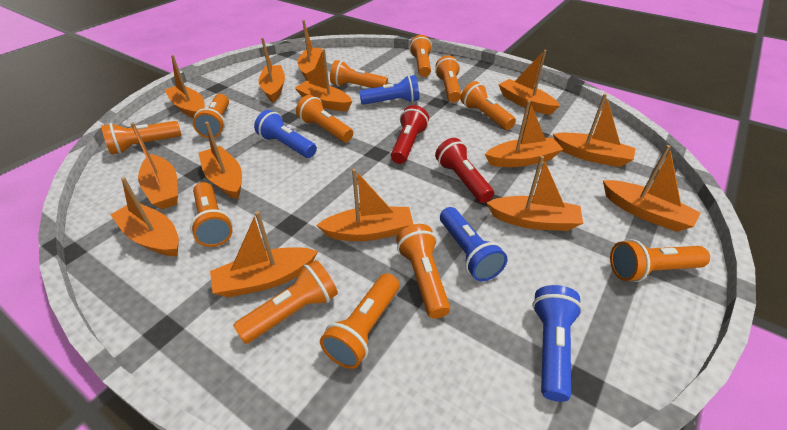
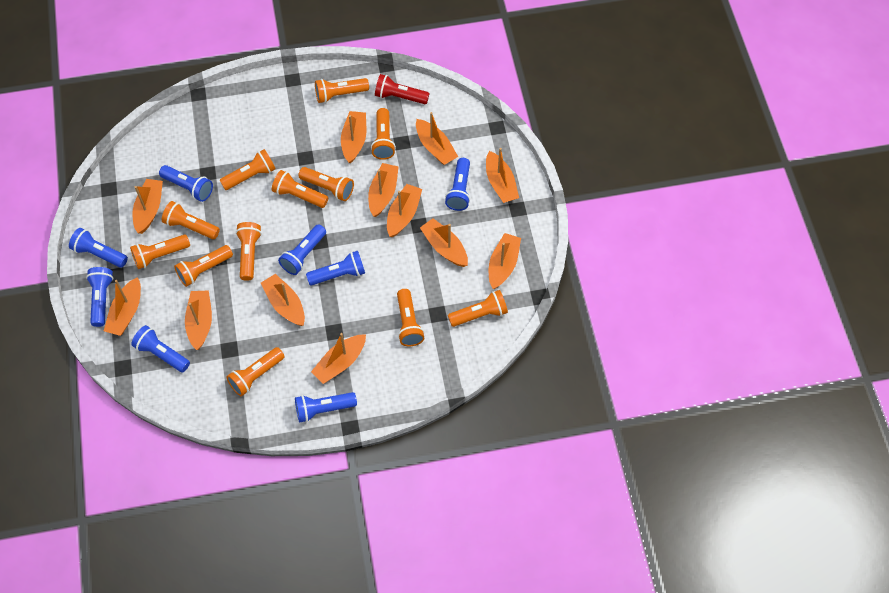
blue flashlight: 4 -> 8
orange boat: 14 -> 12
red flashlight: 2 -> 1

